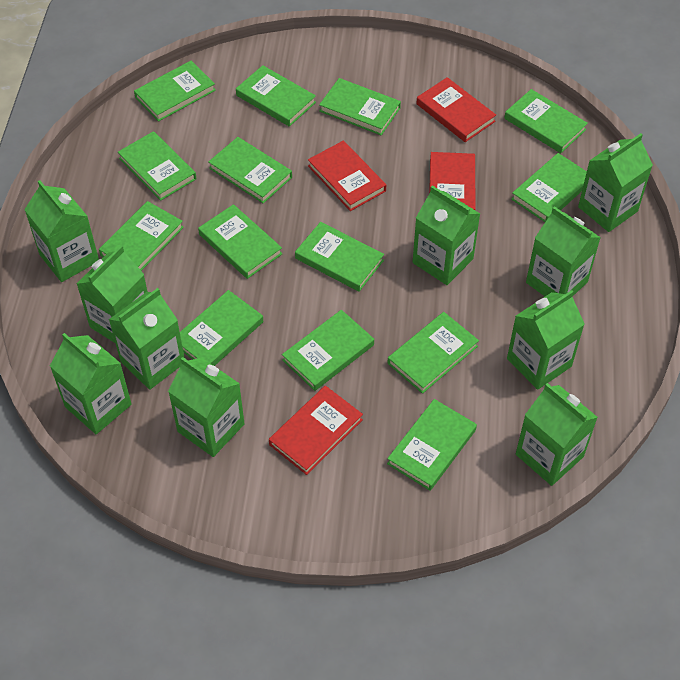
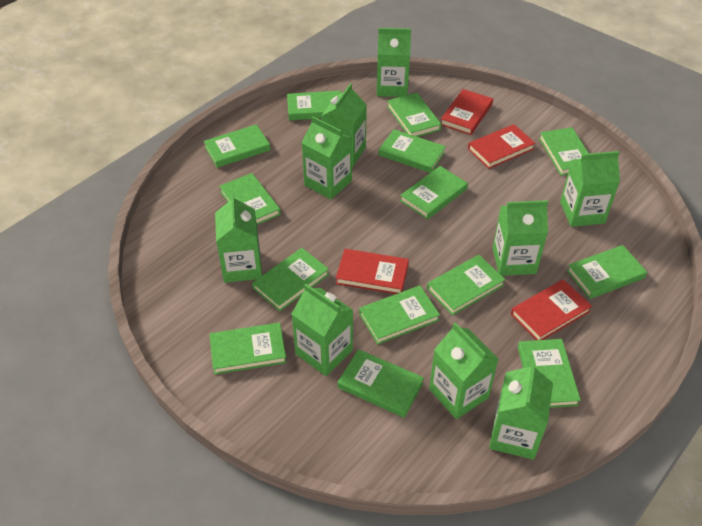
green carton: 10 -> 9

